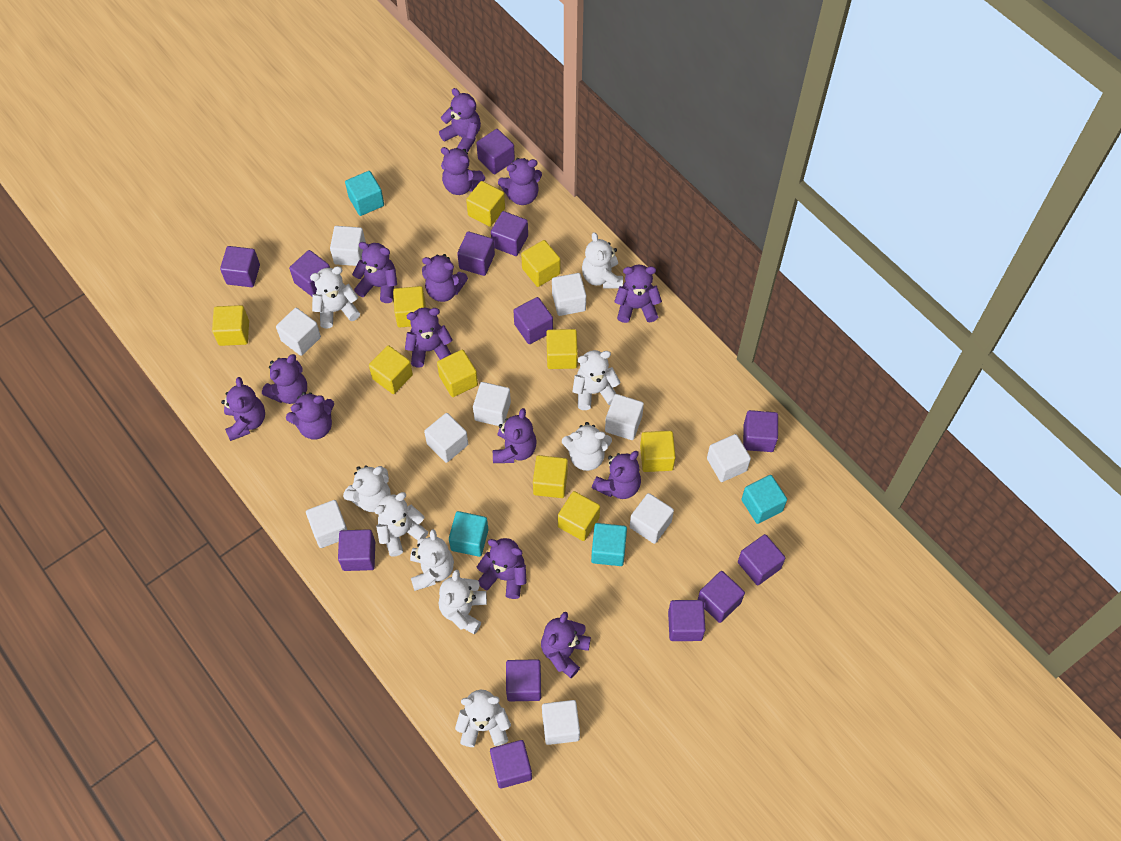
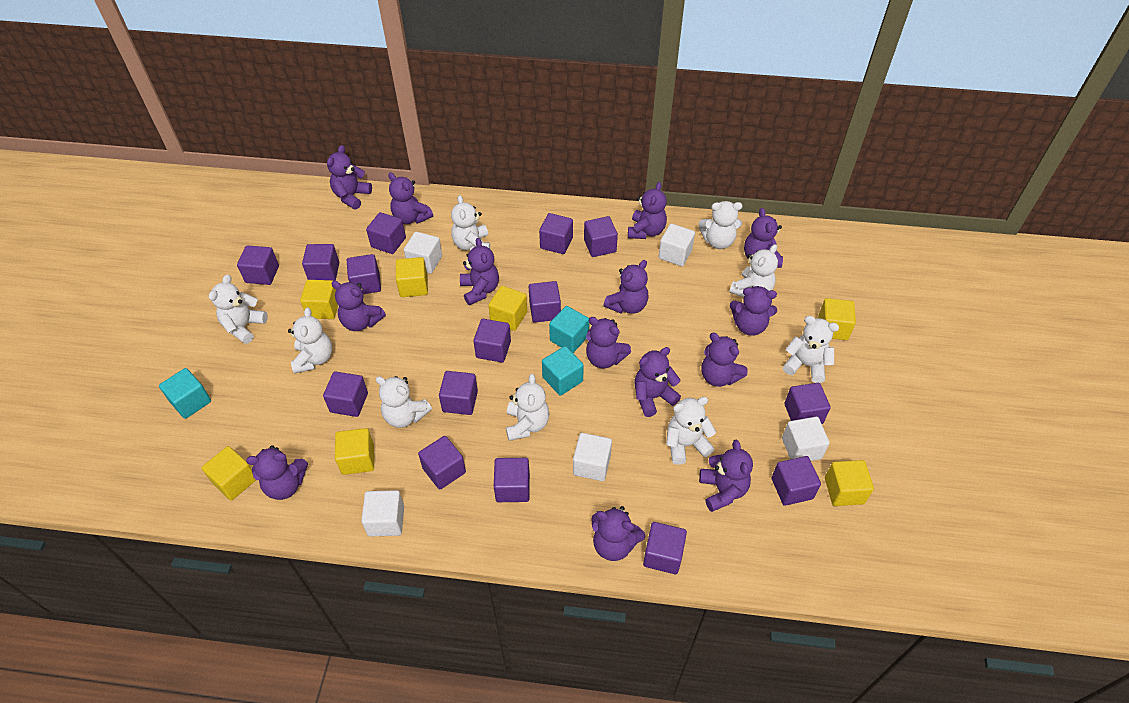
purple cube: 13 -> 15
turquoise cube: 4 -> 3
white cube: 10 -> 5
yellow cube: 10 -> 7

